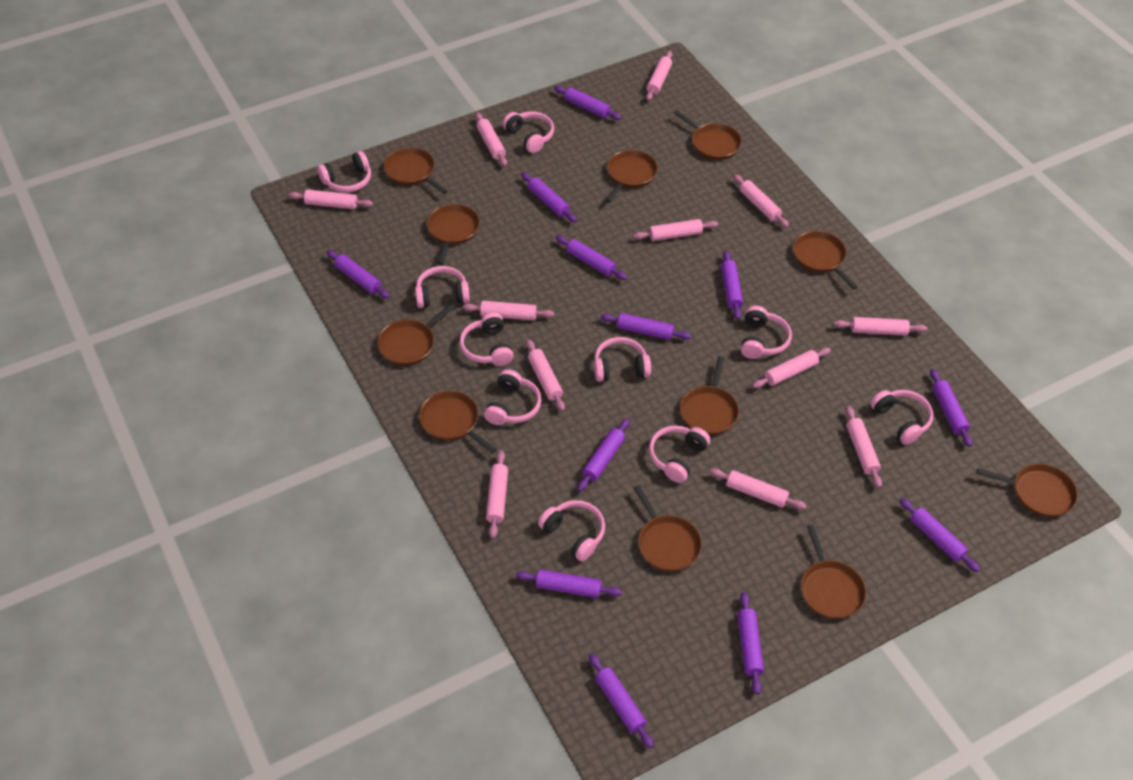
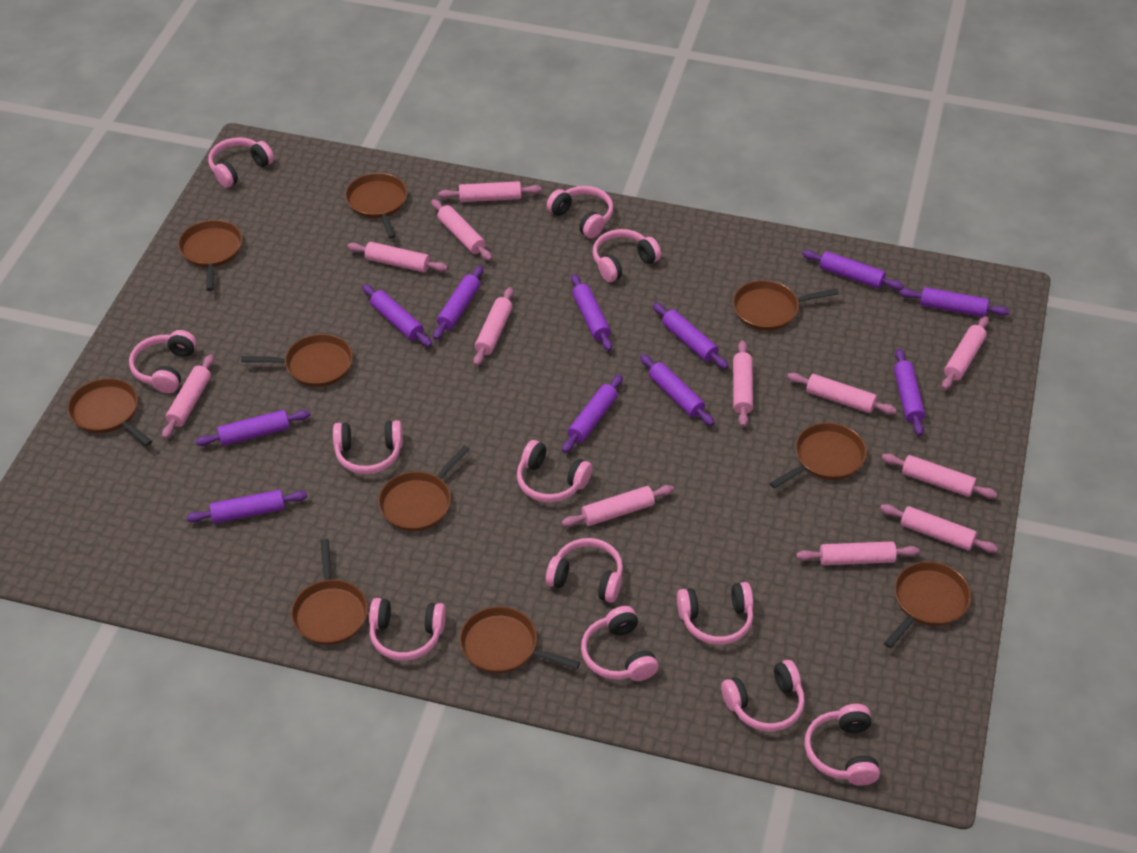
brown pan: 11 -> 10
pink headphones: 10 -> 12
purple rolling pin: 12 -> 11

